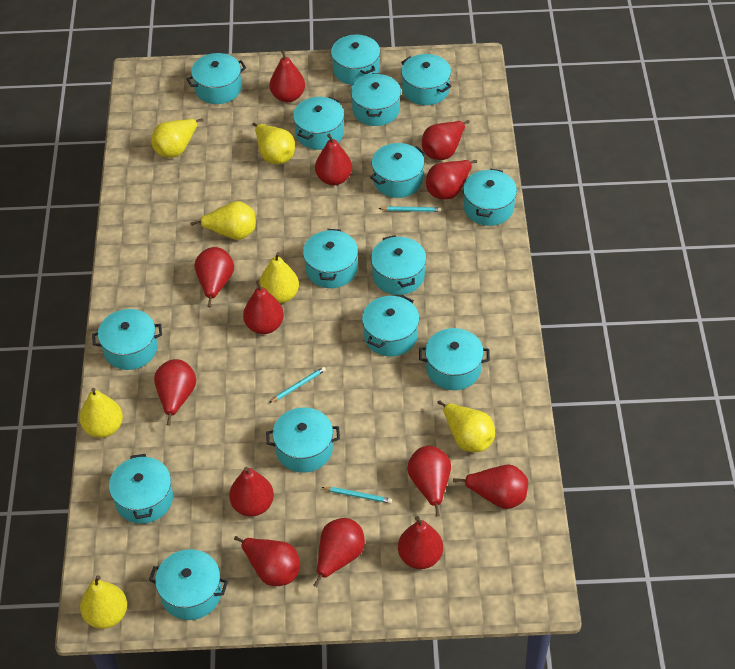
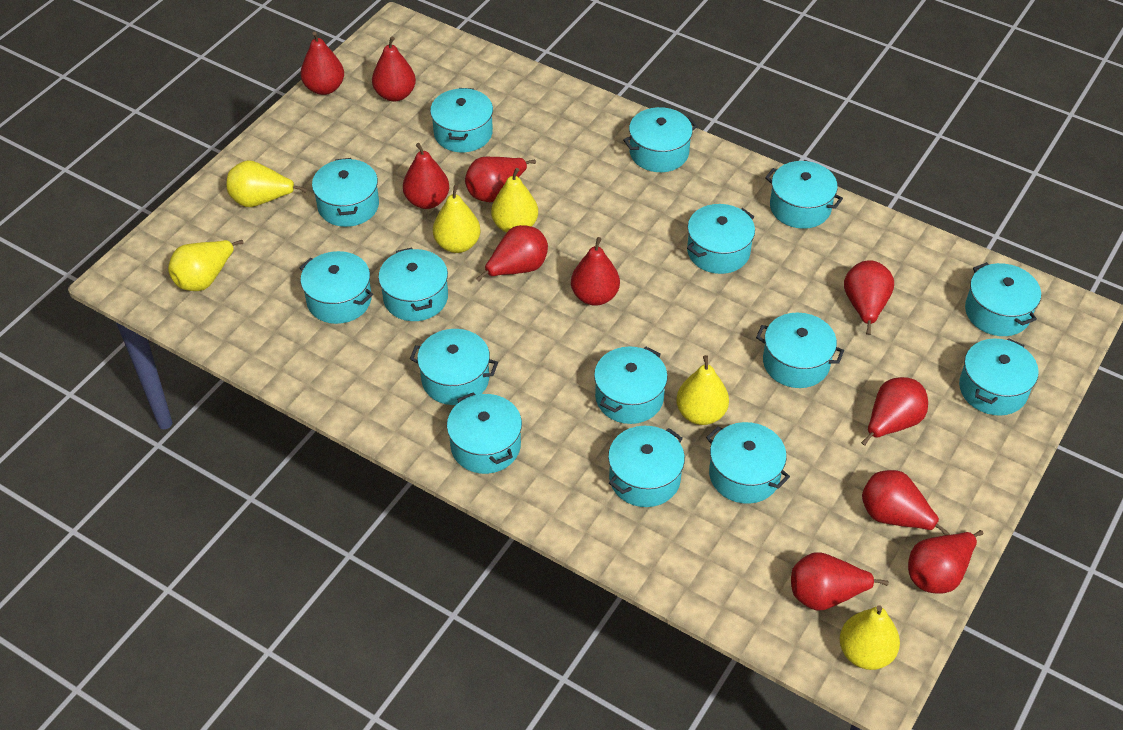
red pear: 13 -> 11
turquoise pencil: 3 -> 0
yellow pear: 7 -> 6

